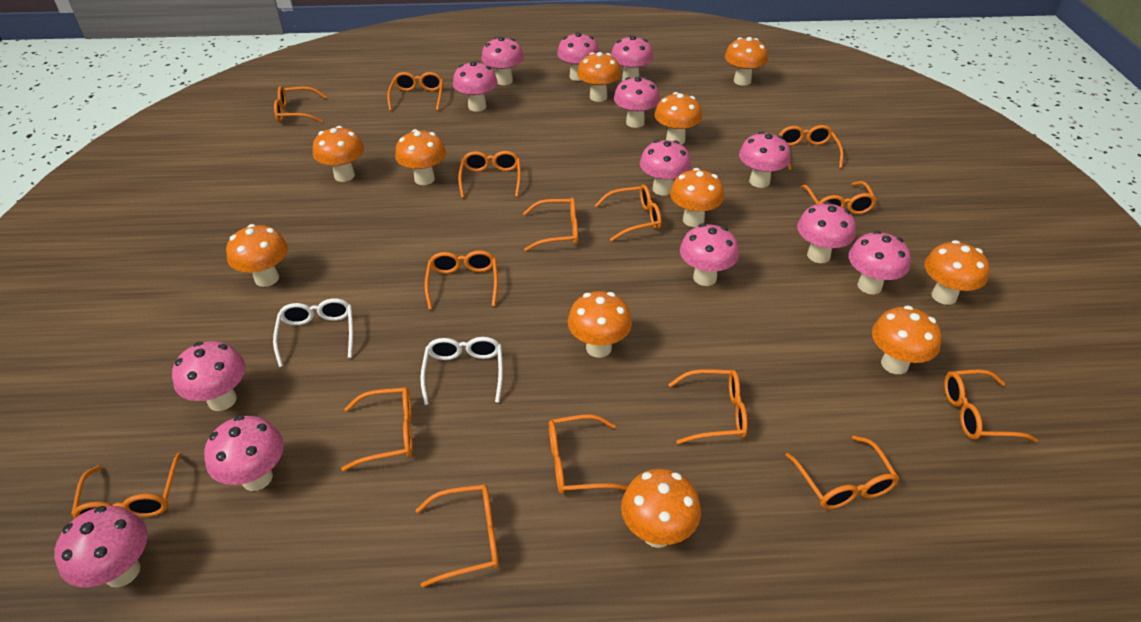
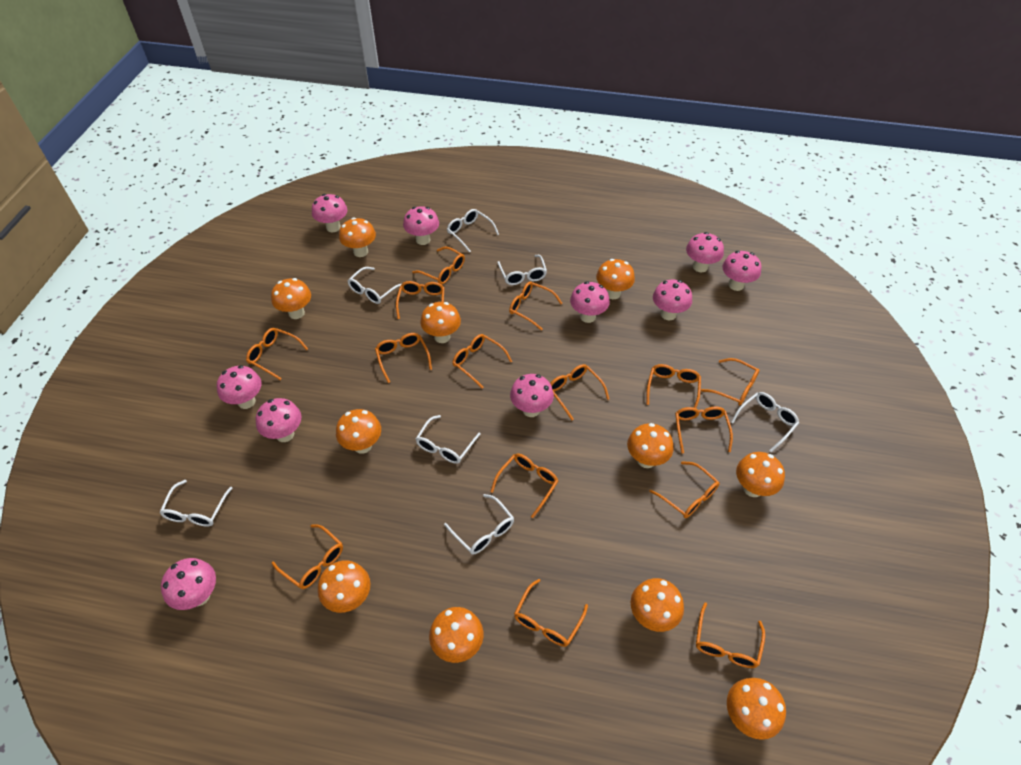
pink mushroom: 13 -> 10
white glasses: 2 -> 7

